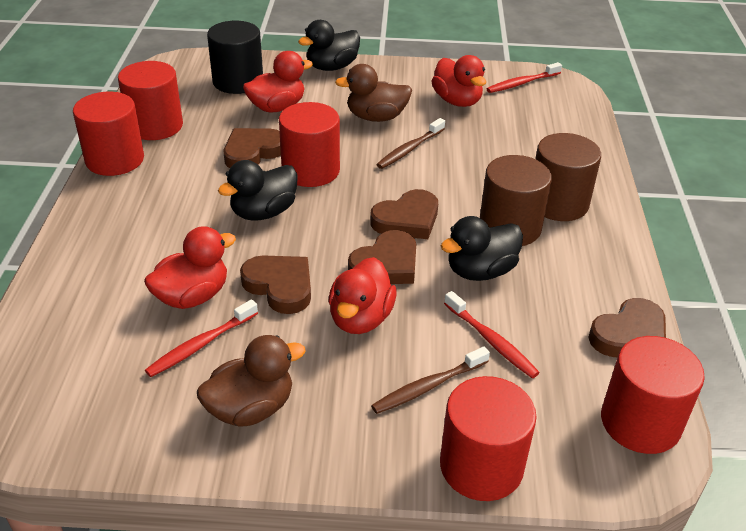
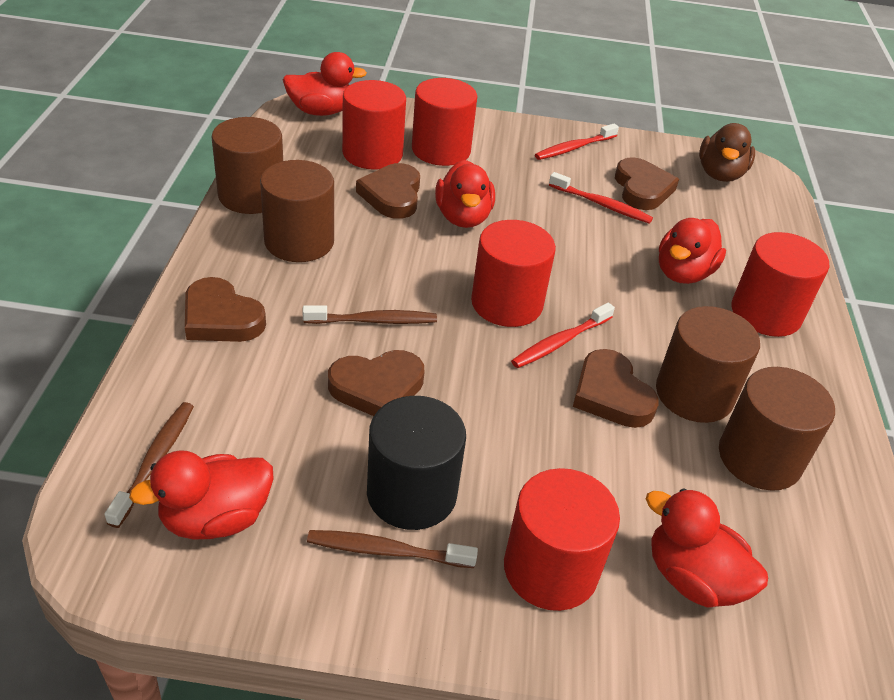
black duck: 3 -> 0
brown cylinder: 2 -> 4
brown duck: 2 -> 1
brown toothbrush: 2 -> 3
red duck: 4 -> 5

